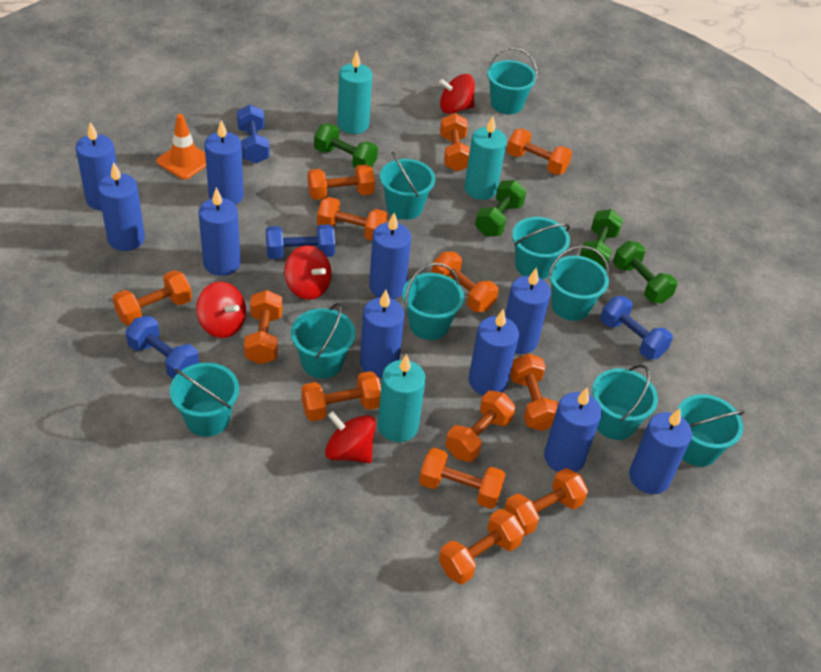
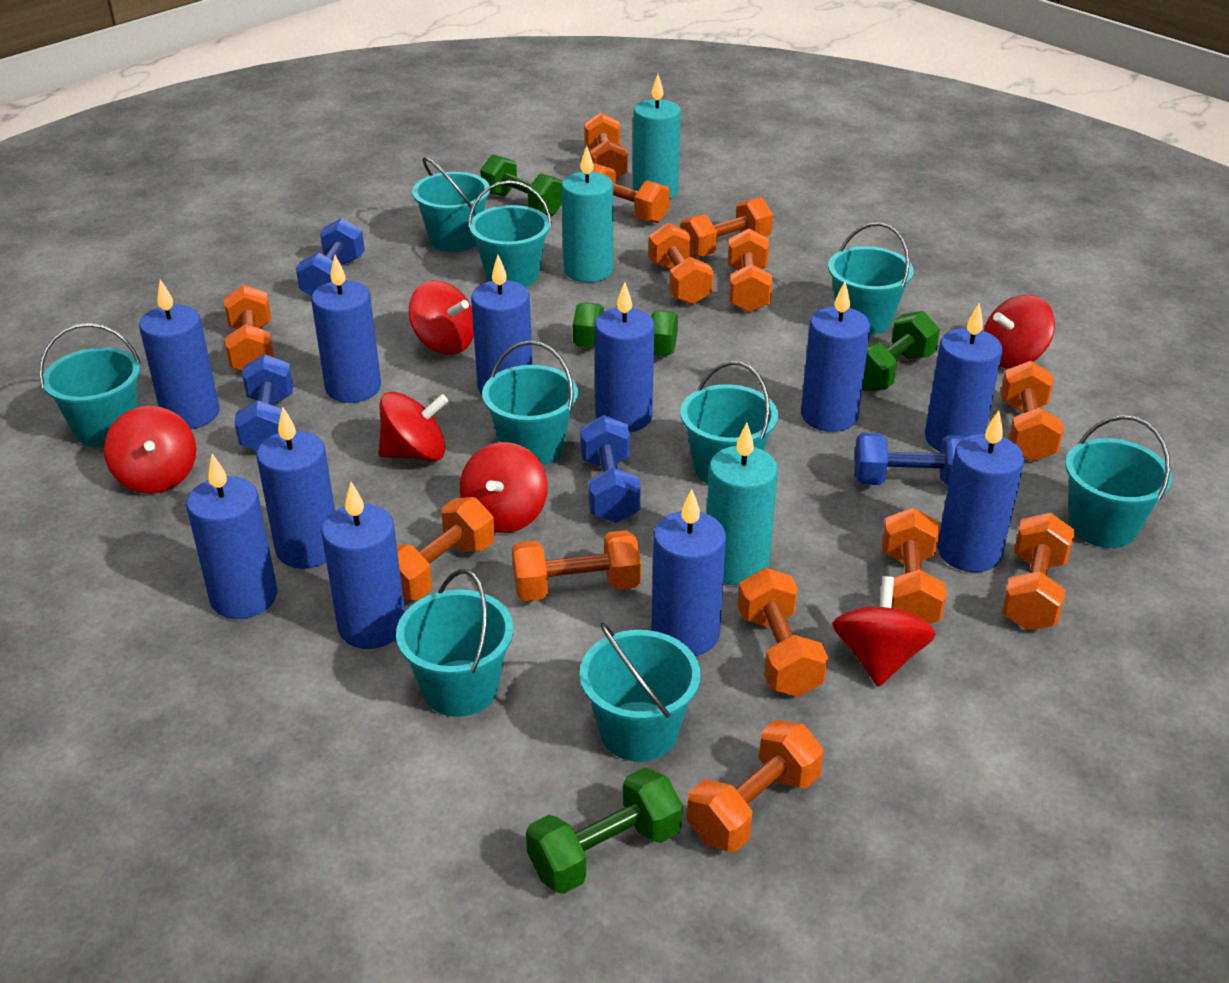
blue candle: 10 -> 11
orange traffic cone: 1 -> 0
red spinning top: 4 -> 6

